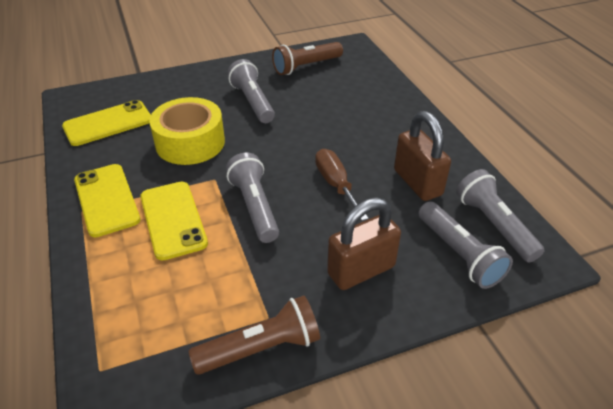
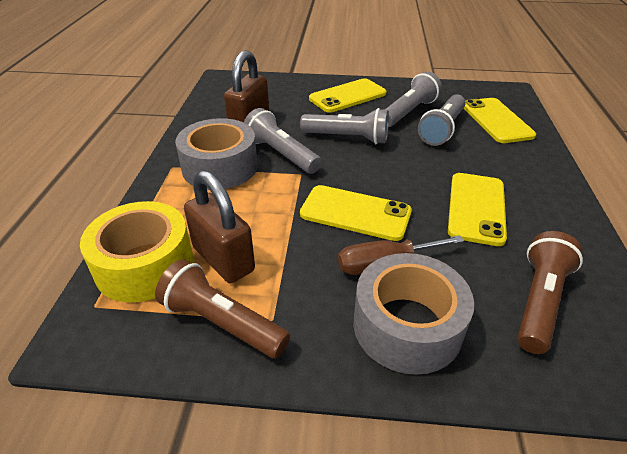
grey tape: 0 -> 2
yellow phone: 3 -> 4

